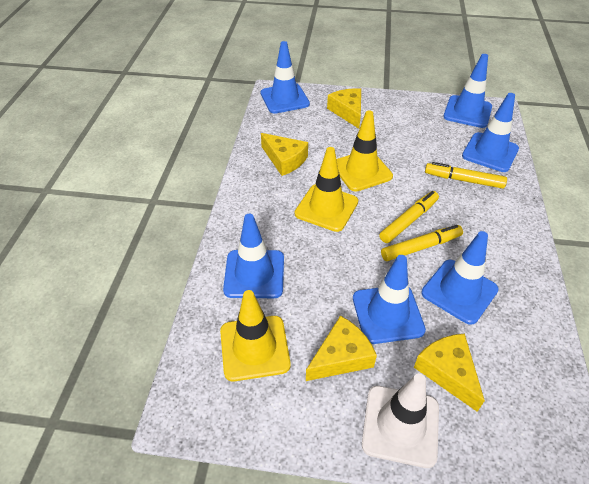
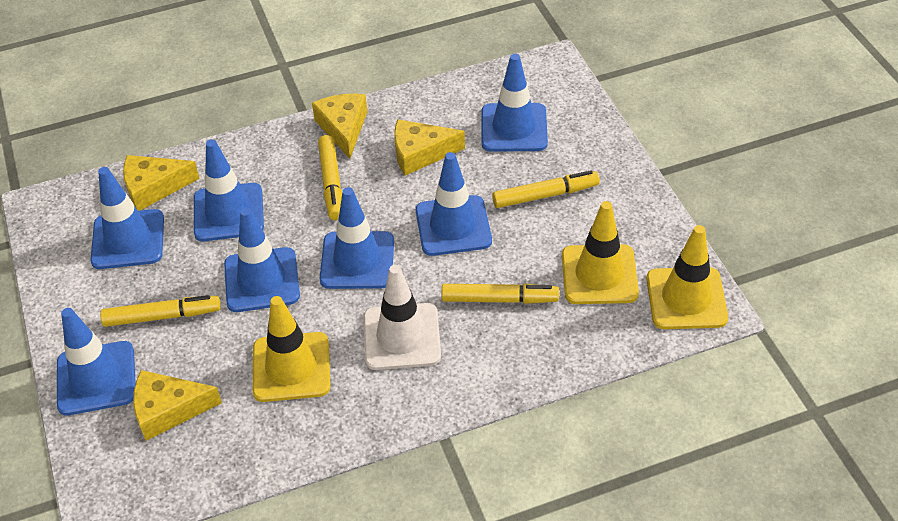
blue traffic cone: 6 -> 7
yellow marker: 3 -> 4

